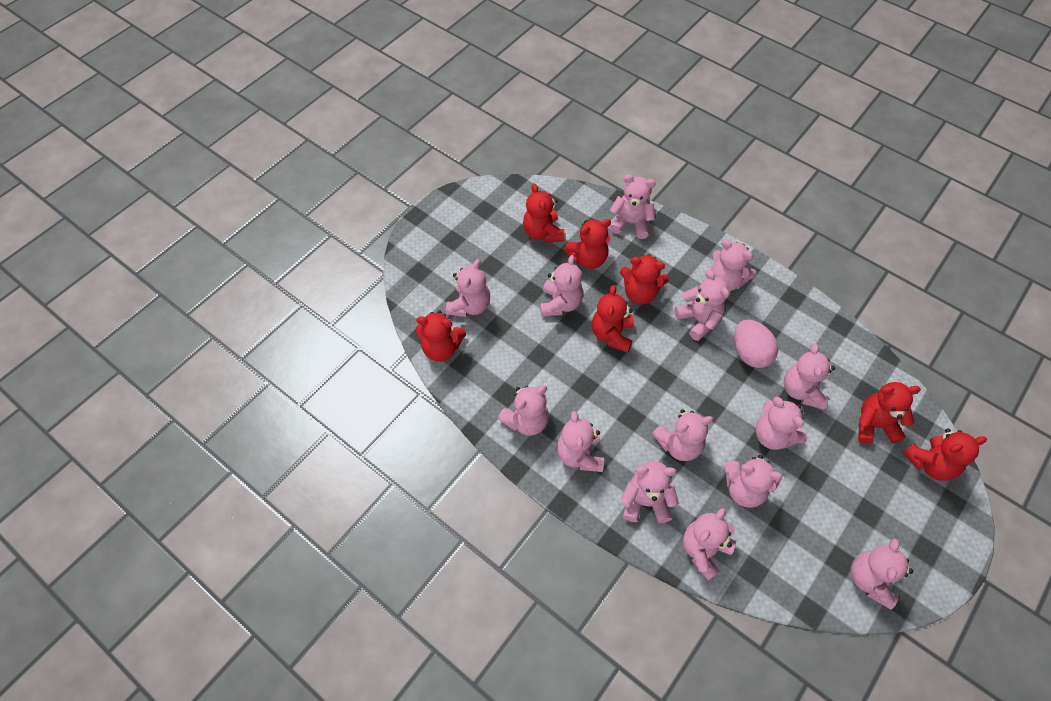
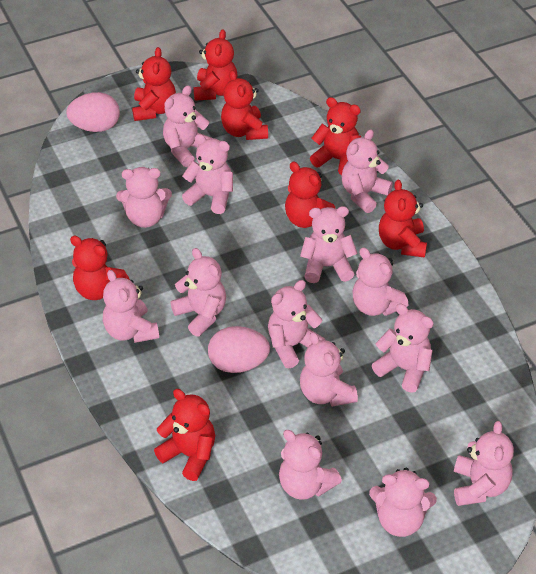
pink egg: 1 -> 2
red teddy bear: 7 -> 8

